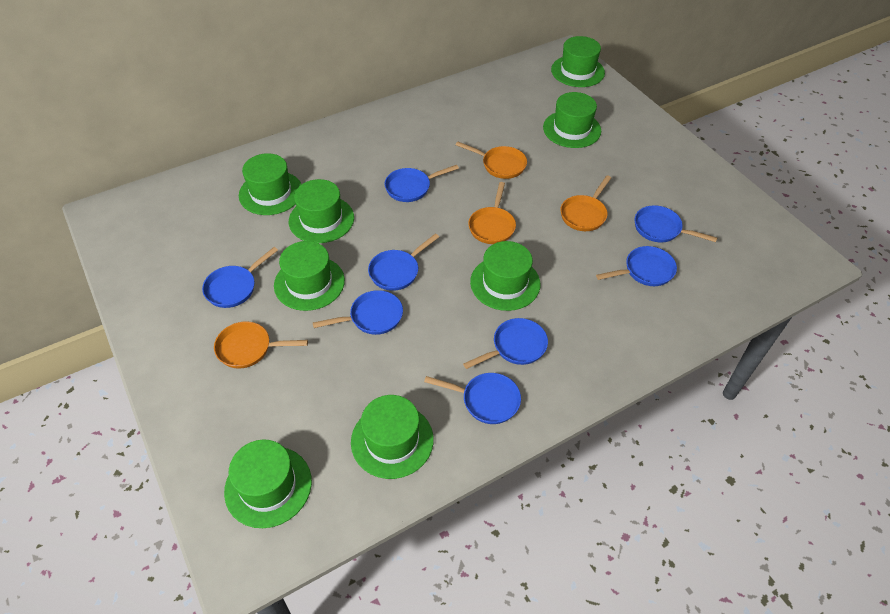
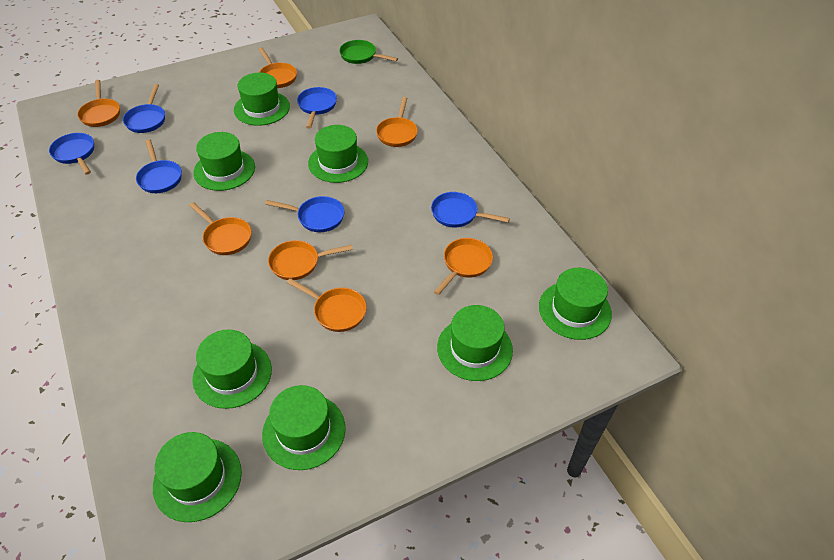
blue pan: 8 -> 6
green pan: 0 -> 1
orange pan: 4 -> 7

